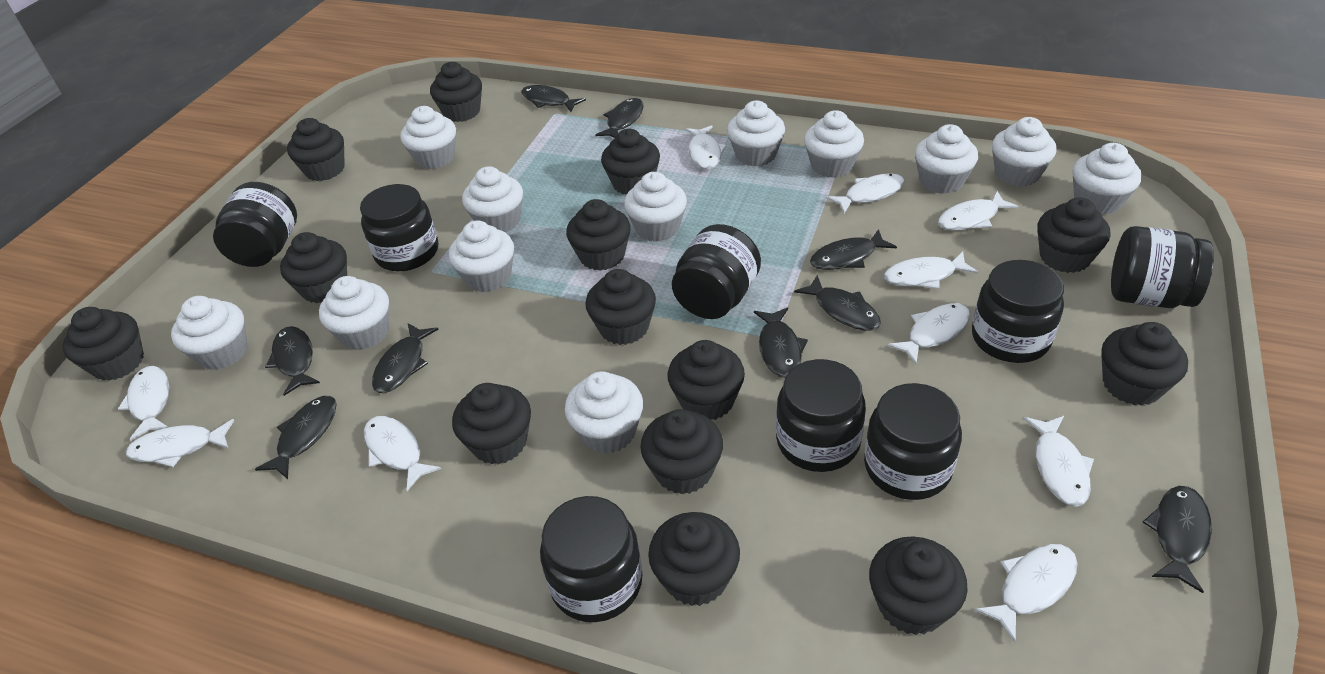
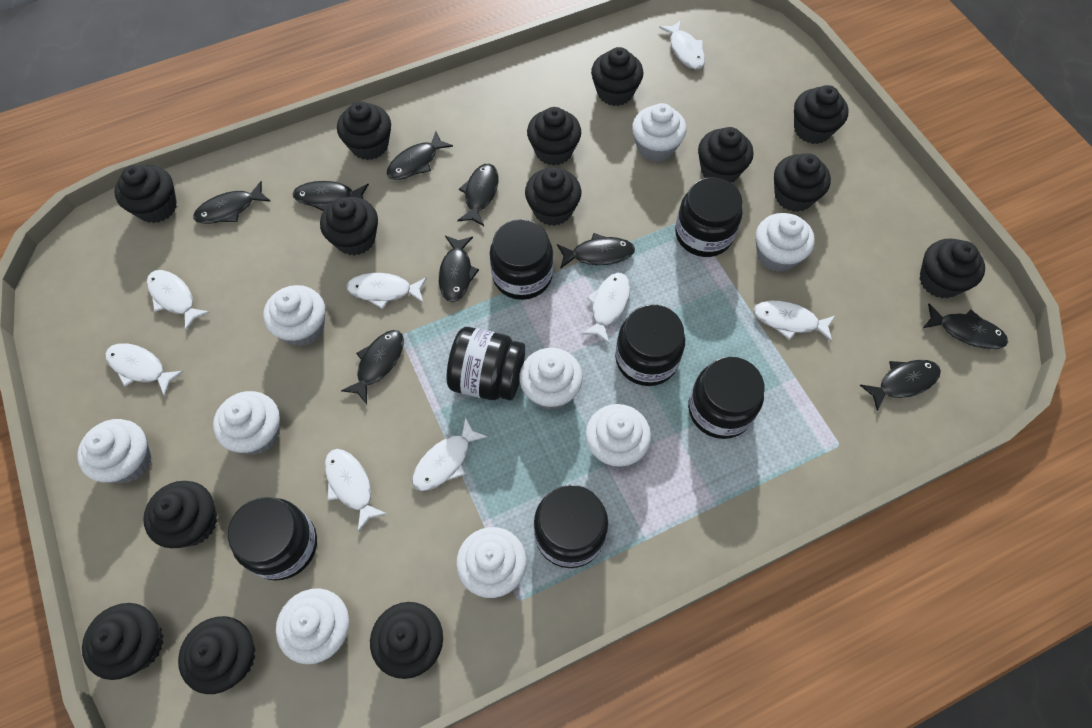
black jar: 8 -> 7
white cupcake: 12 -> 9
white fish: 10 -> 8

